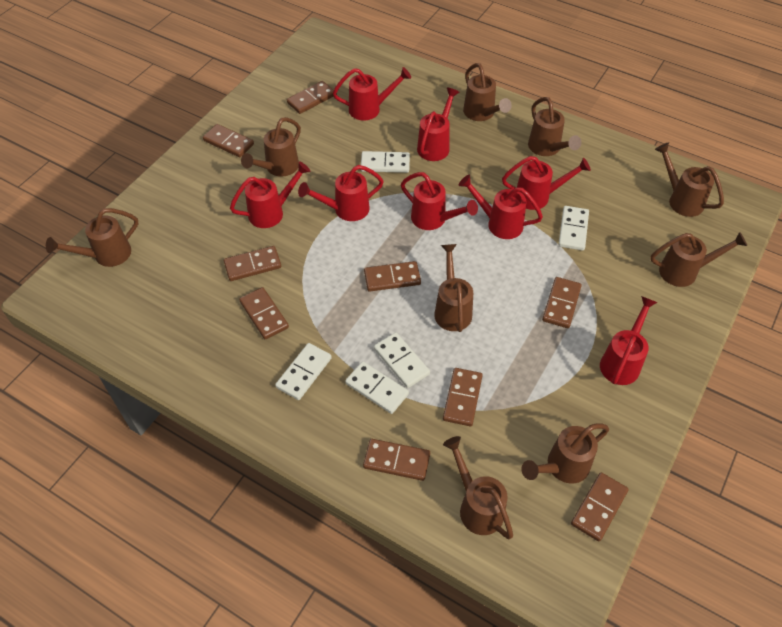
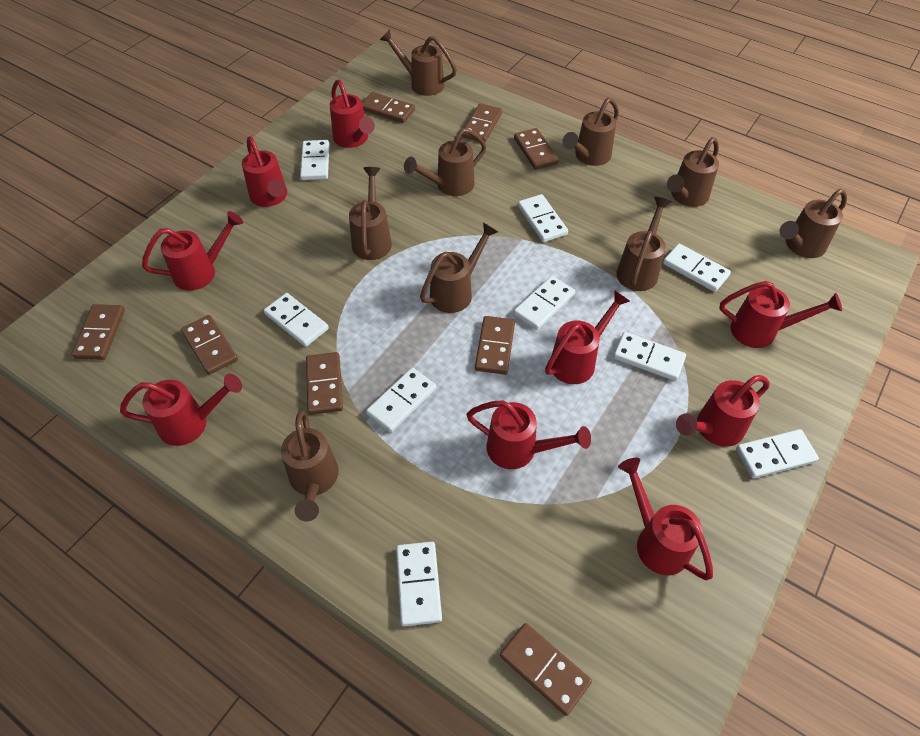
brown domino: 9 -> 8
red watering can: 8 -> 9
white domino: 5 -> 9

